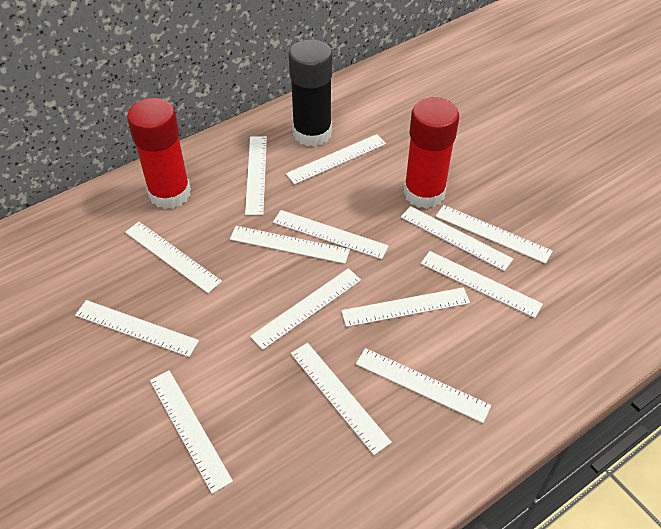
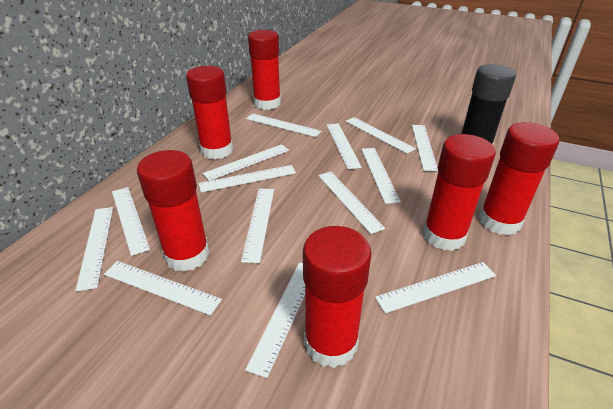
red glue stick: 2 -> 6

